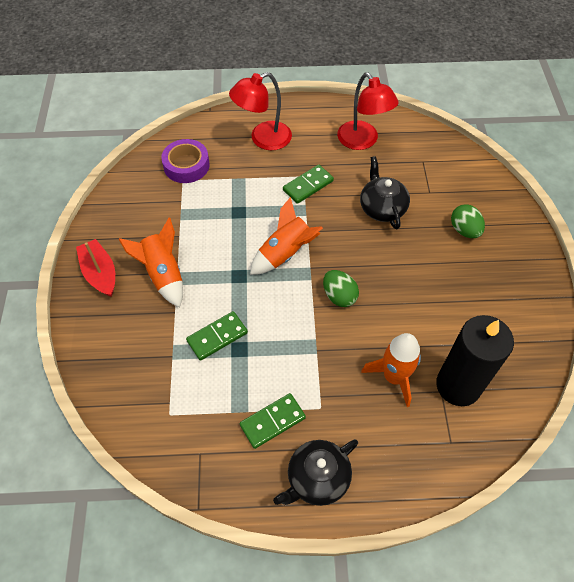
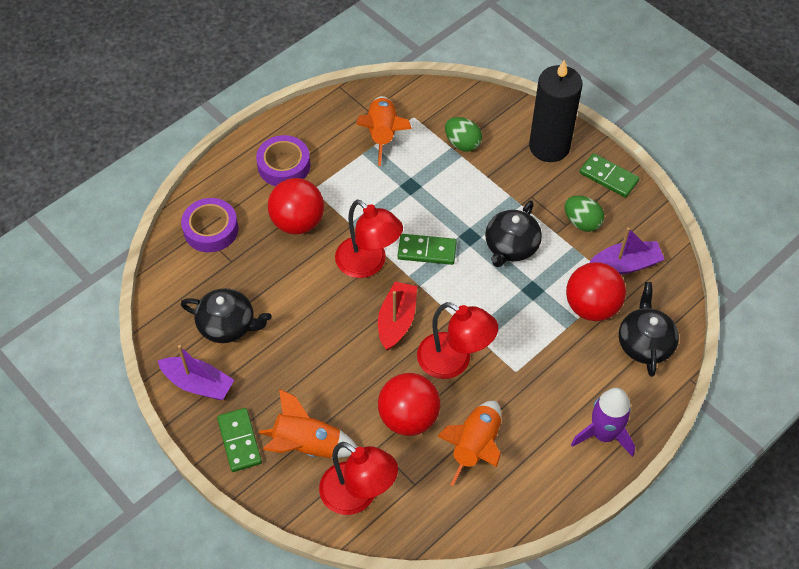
black teapot: 2 -> 3
purple boat: 0 -> 2
purple rocket: 0 -> 1
purple tape: 1 -> 2
red ball: 0 -> 3
red lamp: 2 -> 3

